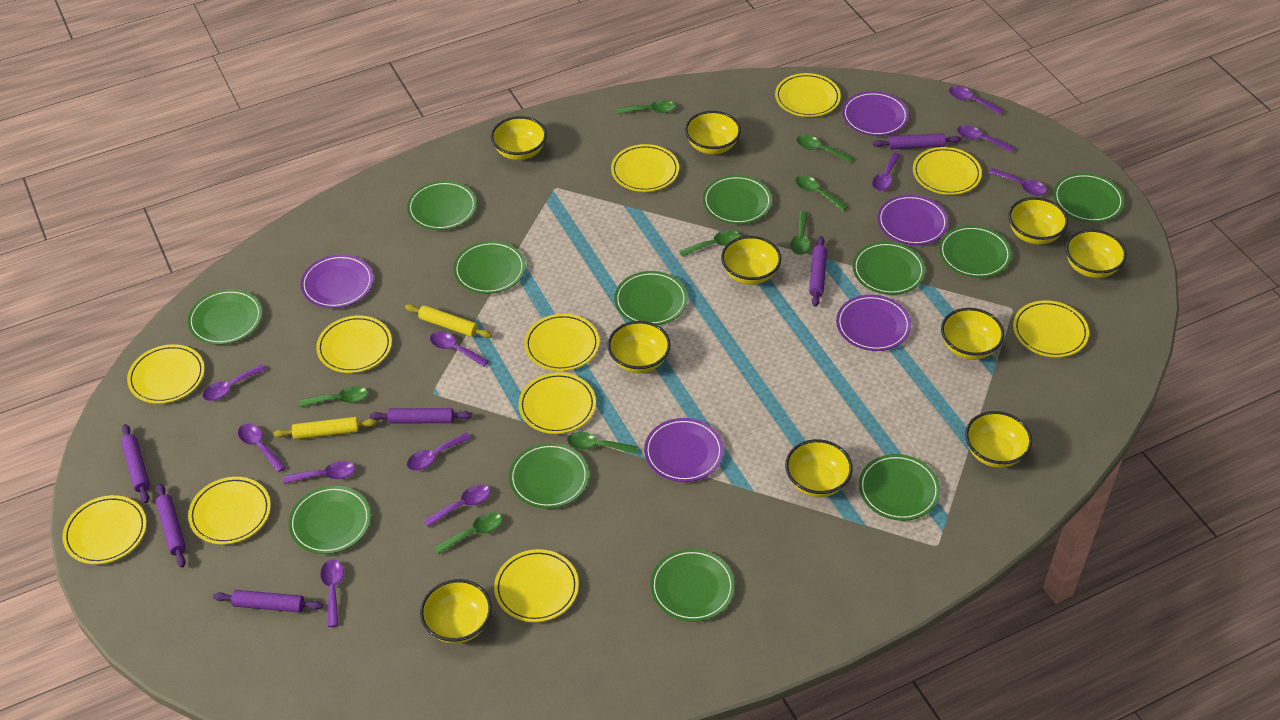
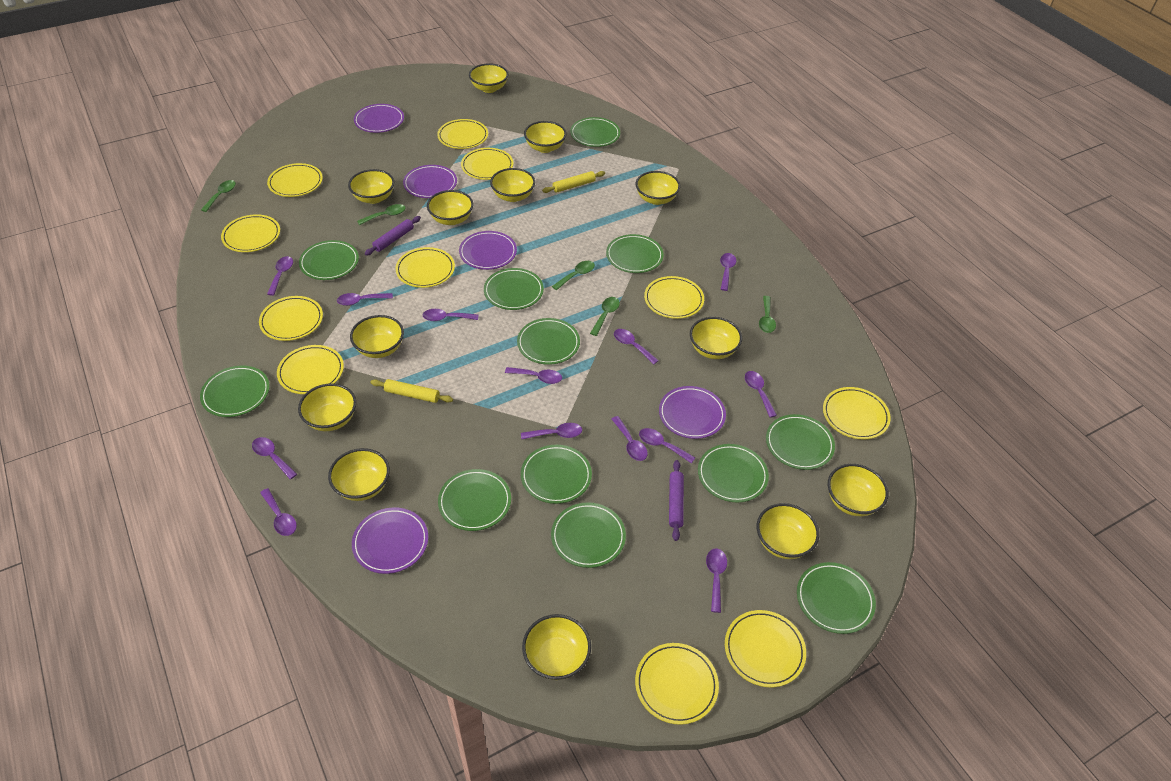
green spoon: 8 -> 5
purple rolling pin: 6 -> 2
purple spoon: 11 -> 13
yellow bowl: 10 -> 13

